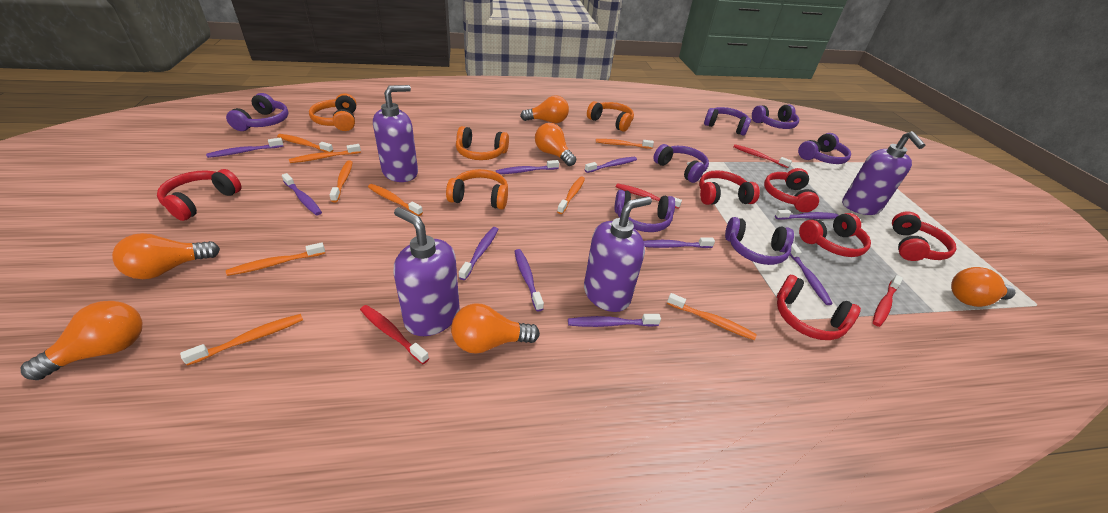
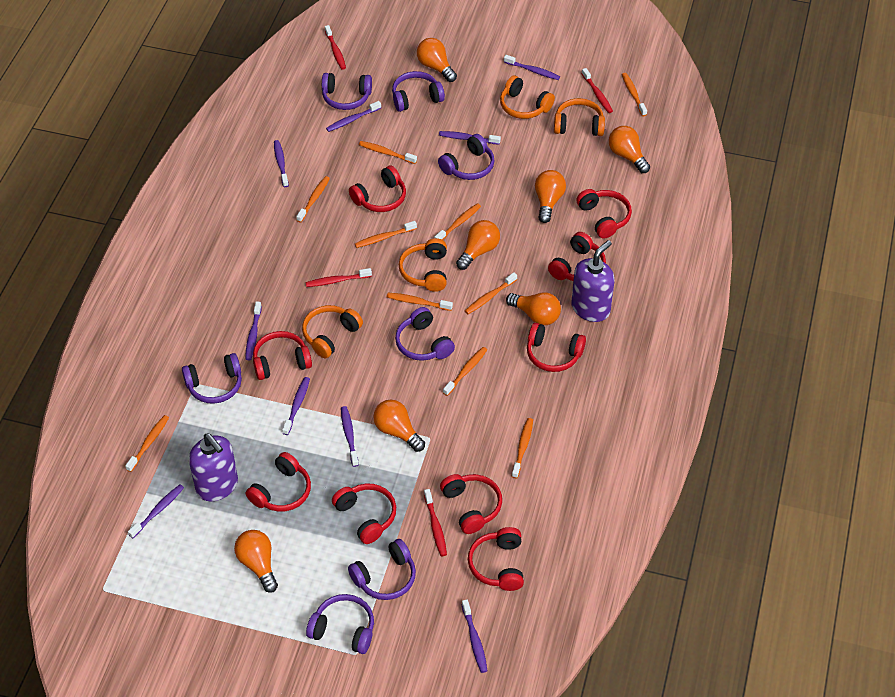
orange light bulb: 6 -> 7
orange toothbrush: 9 -> 10
purple soap dispenser: 4 -> 2
purple toothbrush: 10 -> 9
red headphones: 6 -> 9

